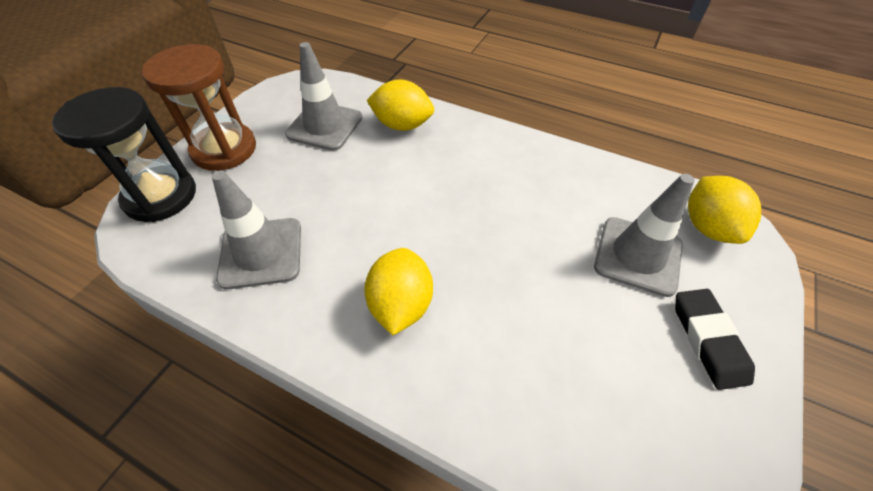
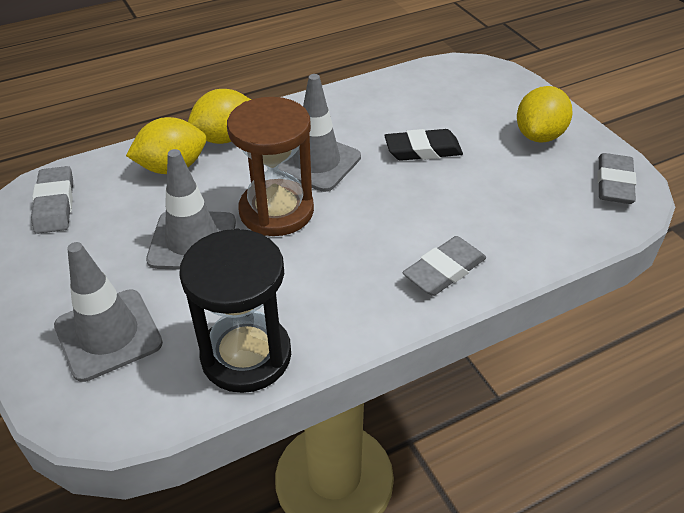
grey eraser: 0 -> 3

